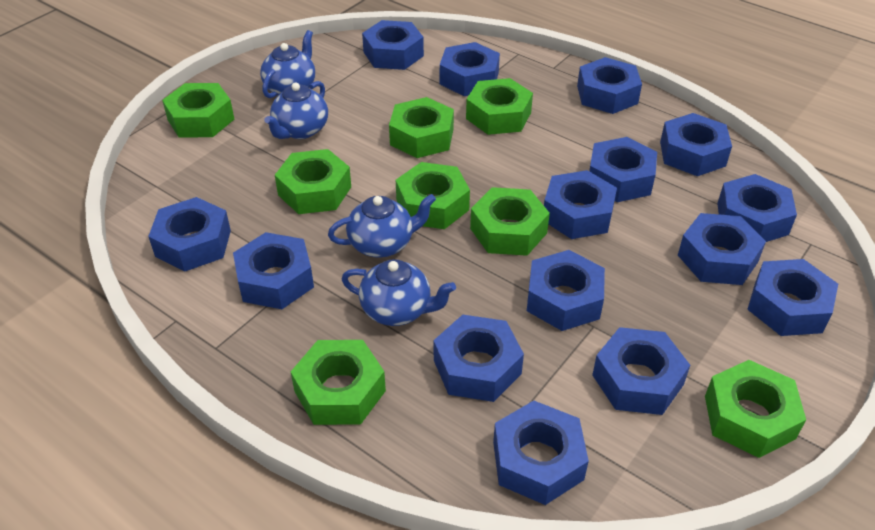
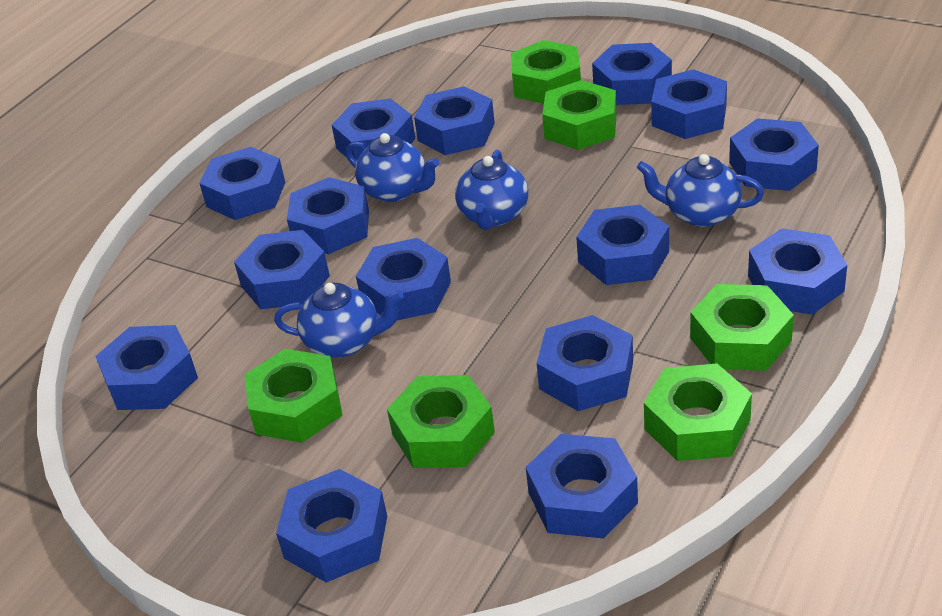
green nut: 8 -> 6

